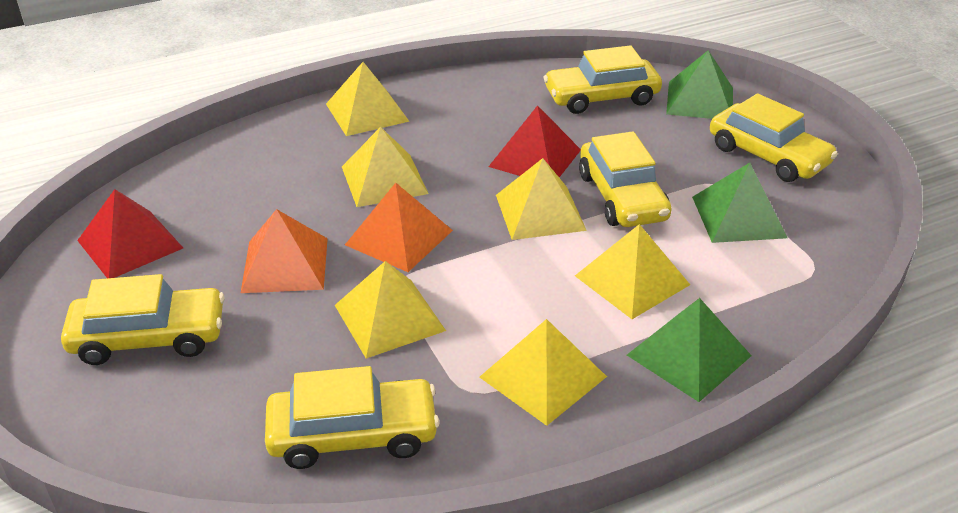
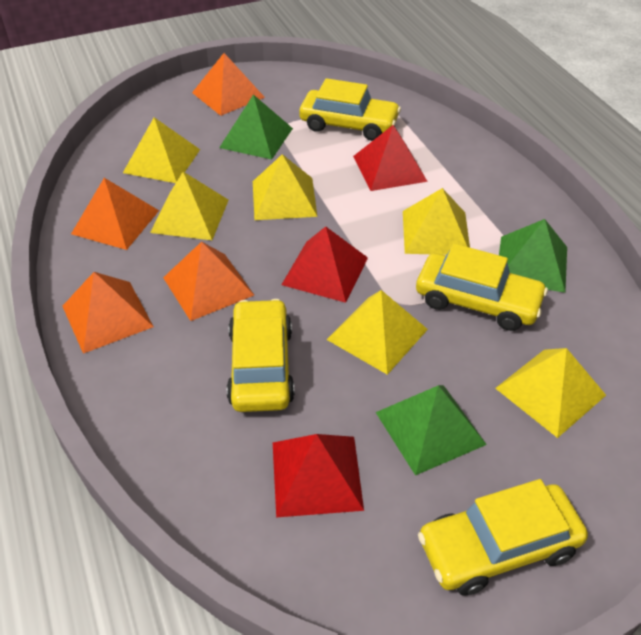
orange pyramid: 2 -> 4
red pyramid: 2 -> 3
yellow car: 5 -> 4

